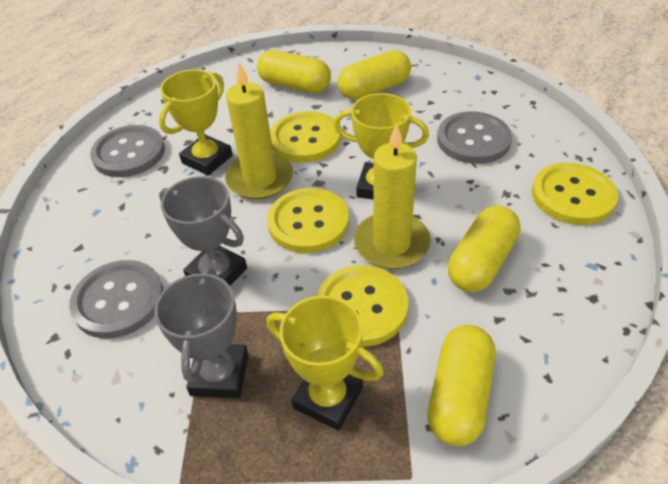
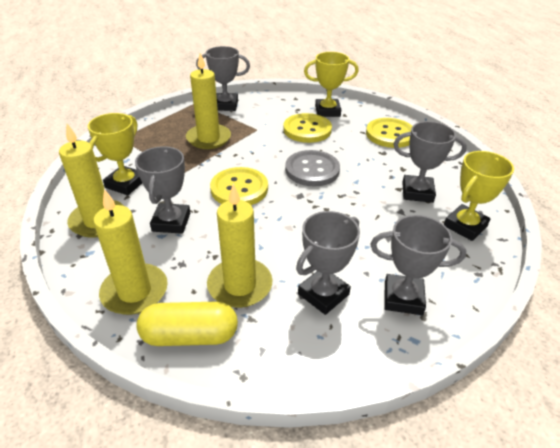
grey button: 3 -> 1
grey trophy: 2 -> 5
yellow button: 4 -> 3
yellow candle: 2 -> 4
yellow capsule: 4 -> 1

